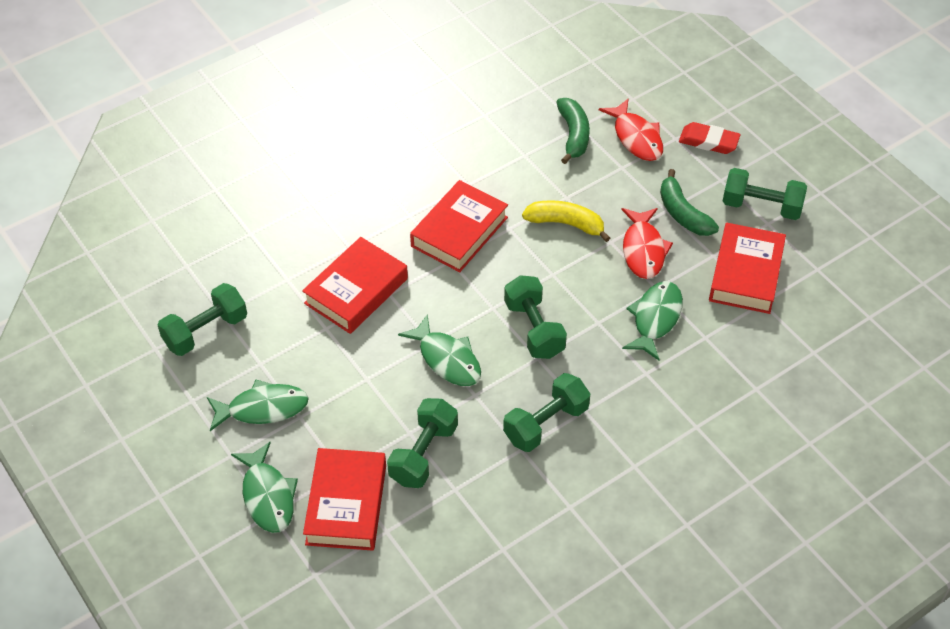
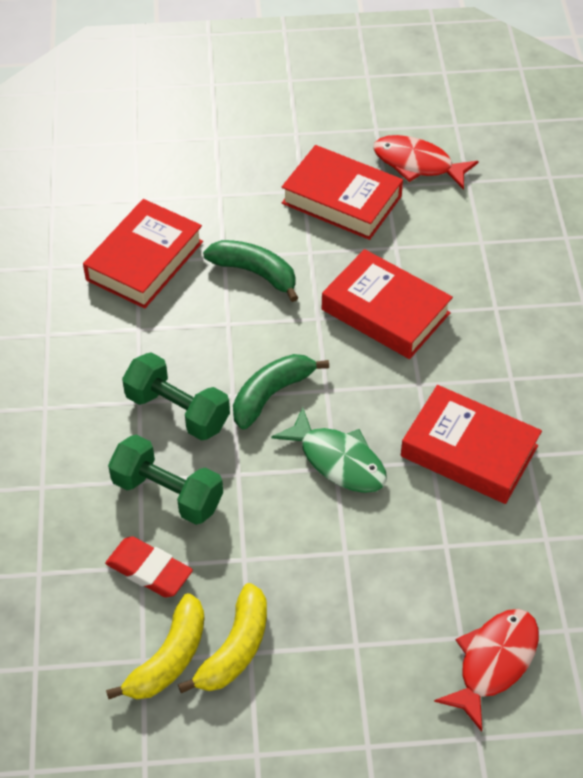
green dumbbell: 5 -> 2
green fish: 4 -> 1
yellow banana: 1 -> 2

